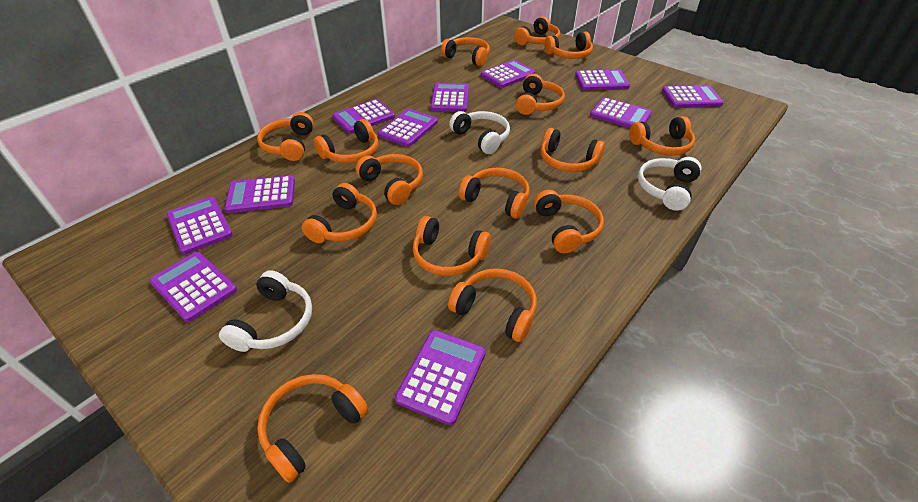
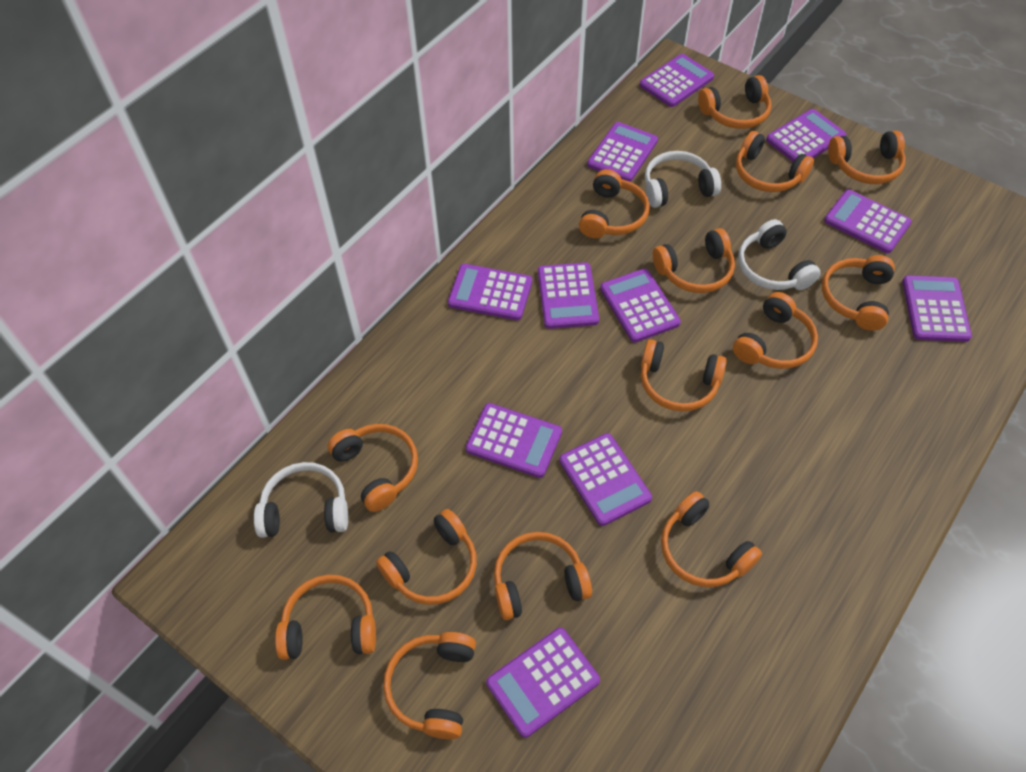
orange headphones: 15 -> 14

